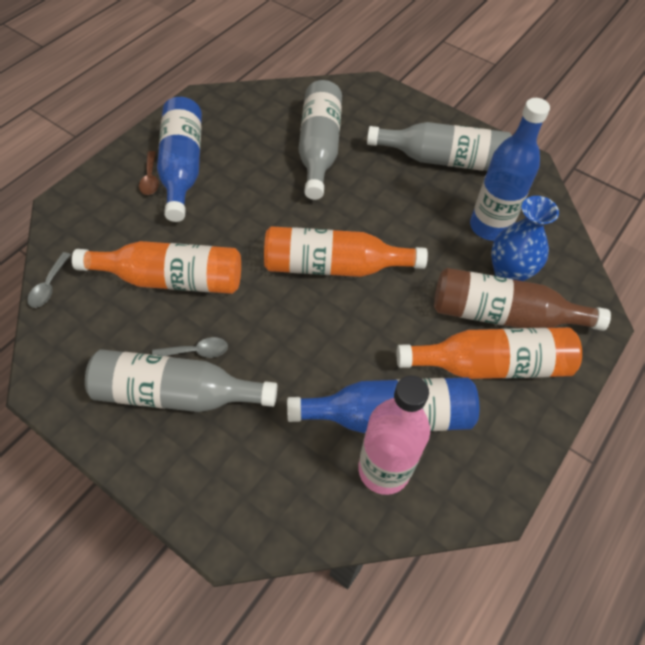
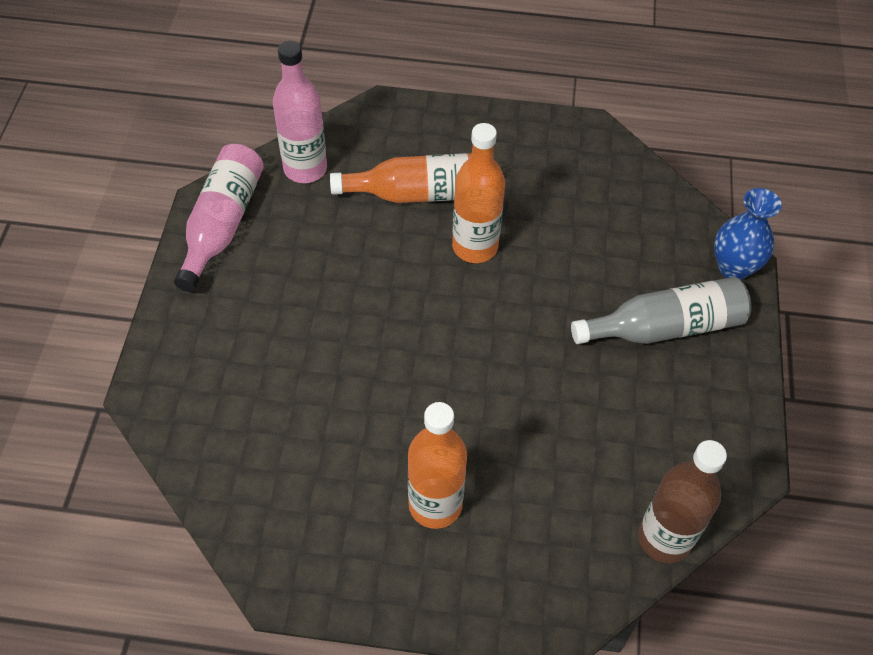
blue bottle: 3 -> 0
brown spoon: 1 -> 0
grey bottle: 3 -> 1
grey spoon: 2 -> 0
pink bottle: 1 -> 2

